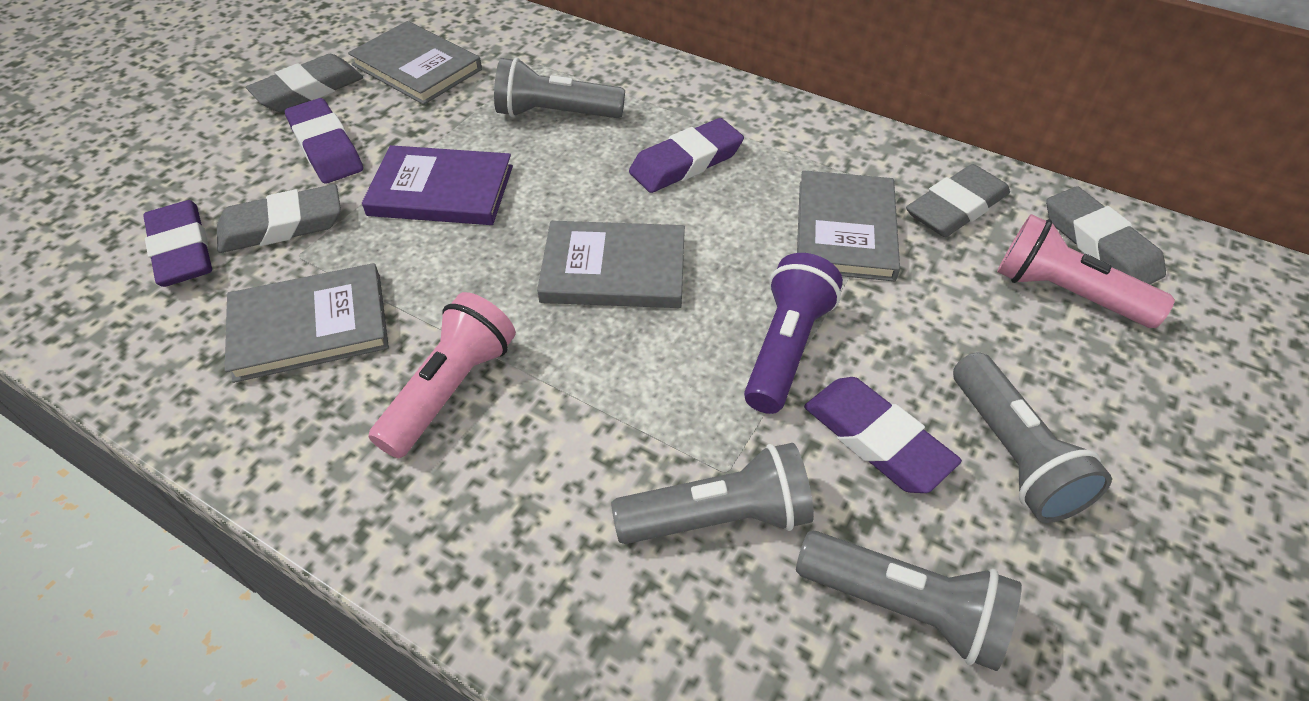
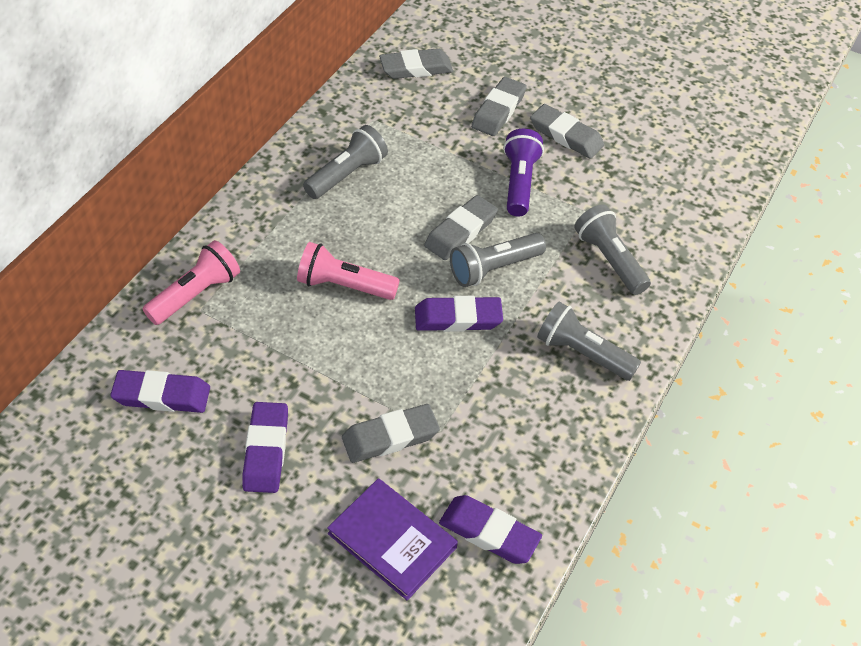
grey book: 4 -> 0
grey eraser: 4 -> 5

